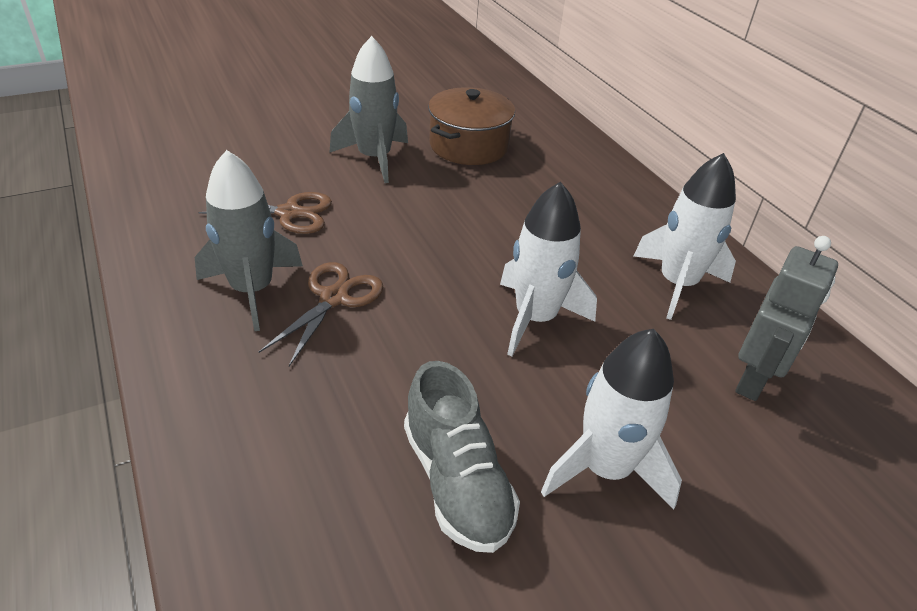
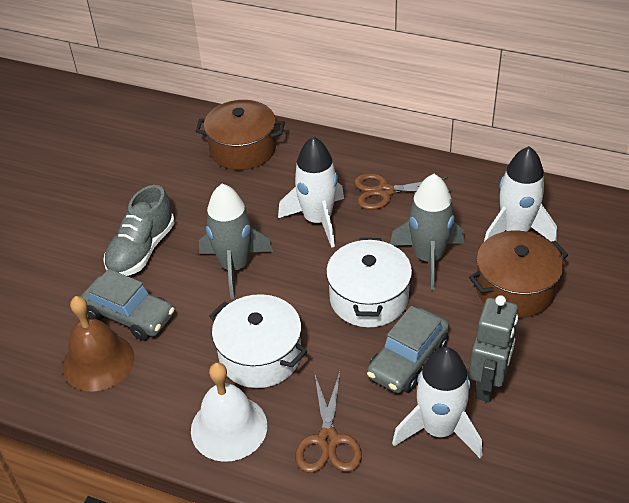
brown bell: 0 -> 1
brown pot: 1 -> 2
grey car: 0 -> 2
white bell: 0 -> 1
white pot: 0 -> 2

